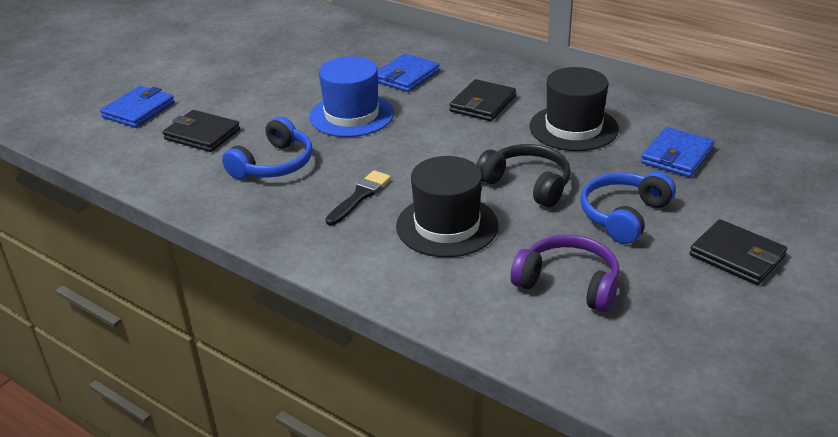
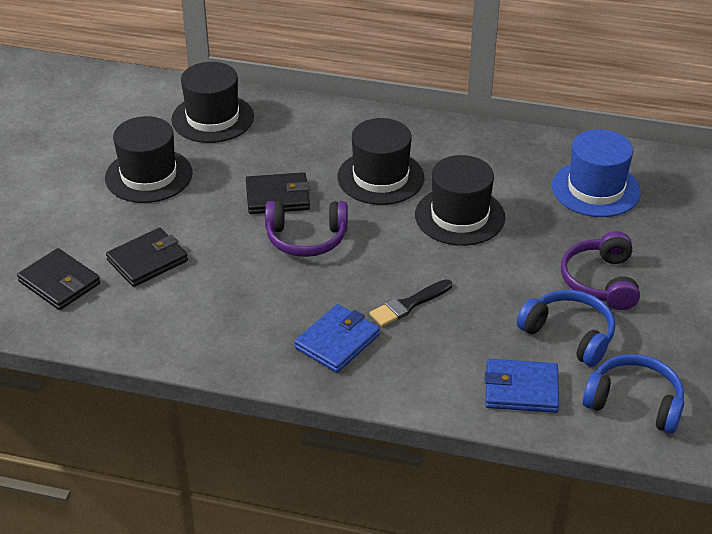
black hat: 2 -> 4
black headphones: 1 -> 0
blue wallet: 3 -> 2
purple headphones: 1 -> 2

